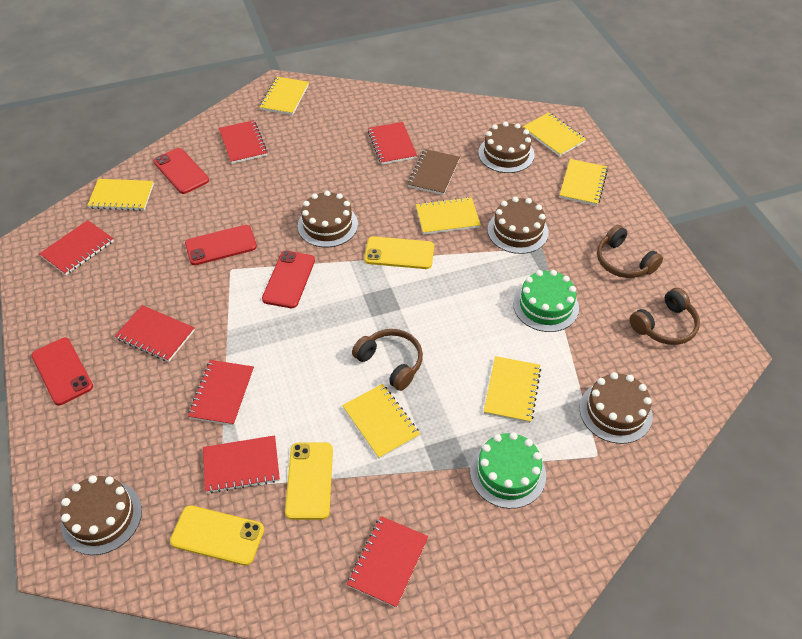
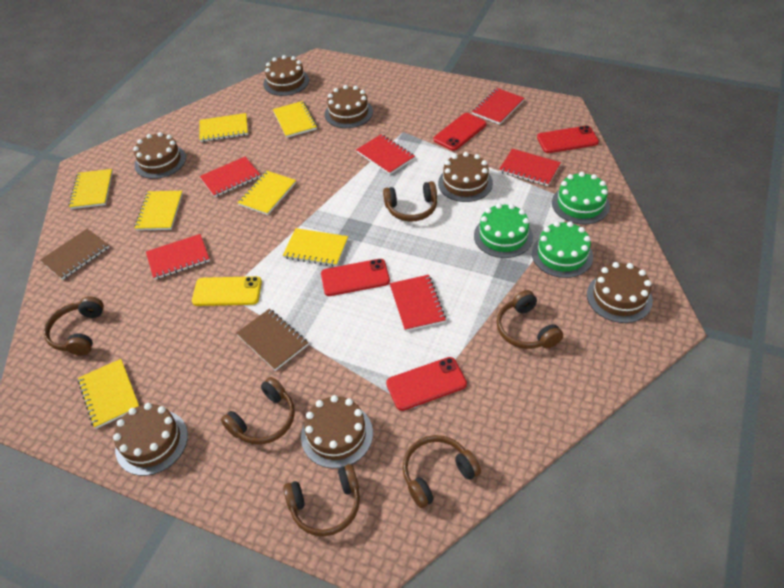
brown cake: 5 -> 7
brown headphones: 3 -> 6
brown notebook: 1 -> 2
green cake: 2 -> 3
red notebook: 7 -> 6
yellow phone: 3 -> 1

